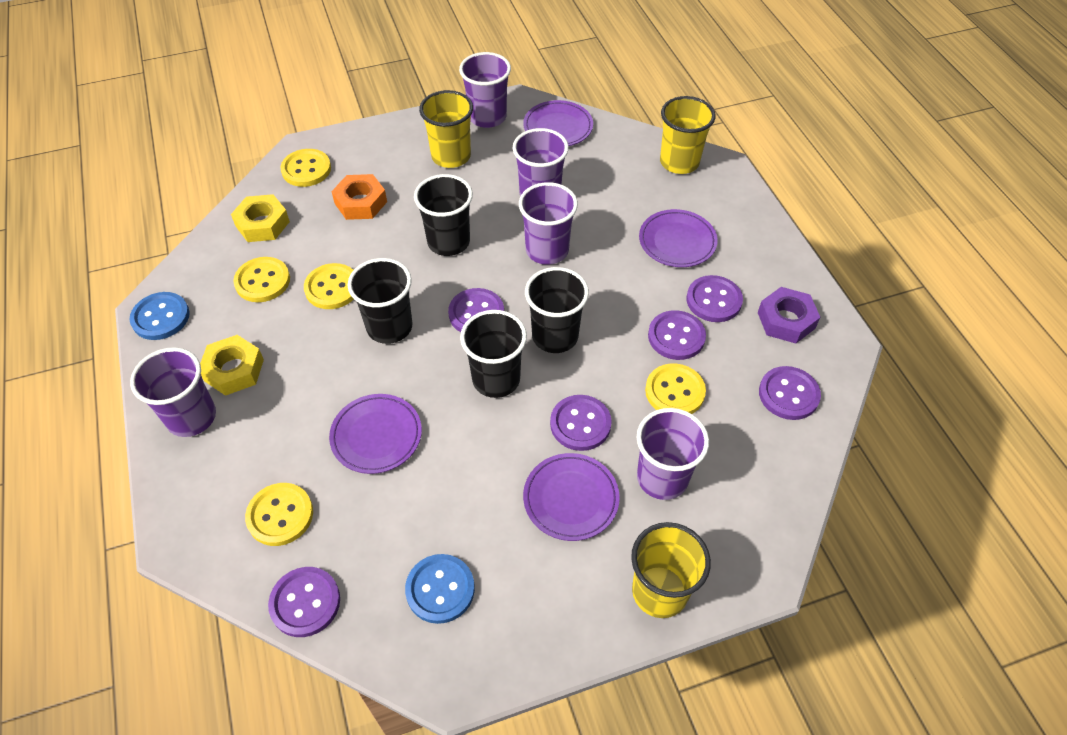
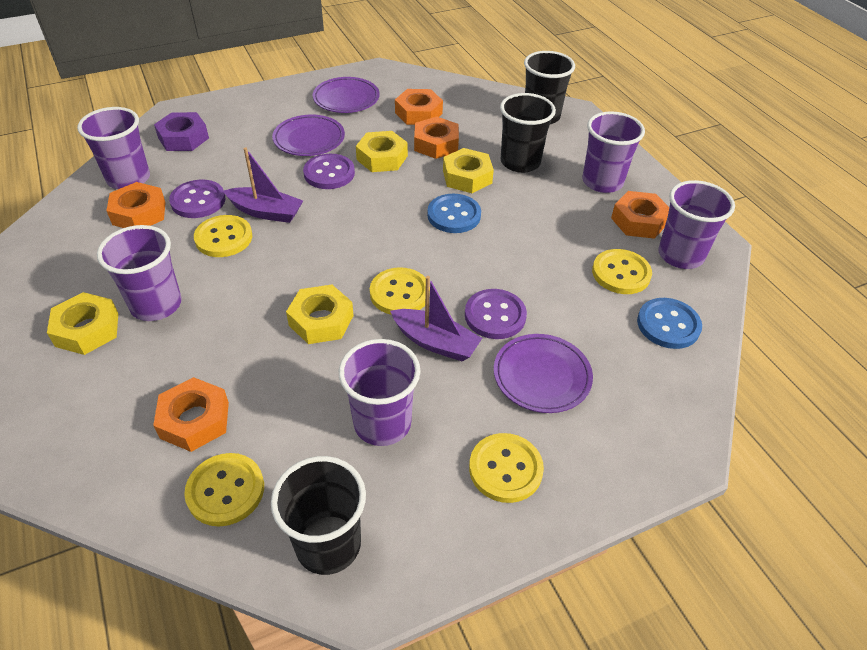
black cup: 4 -> 3
orange nut: 1 -> 5
purple boat: 0 -> 2
purple button: 6 -> 3
purple plate: 4 -> 3
yellow cup: 3 -> 0
yellow nut: 2 -> 4

